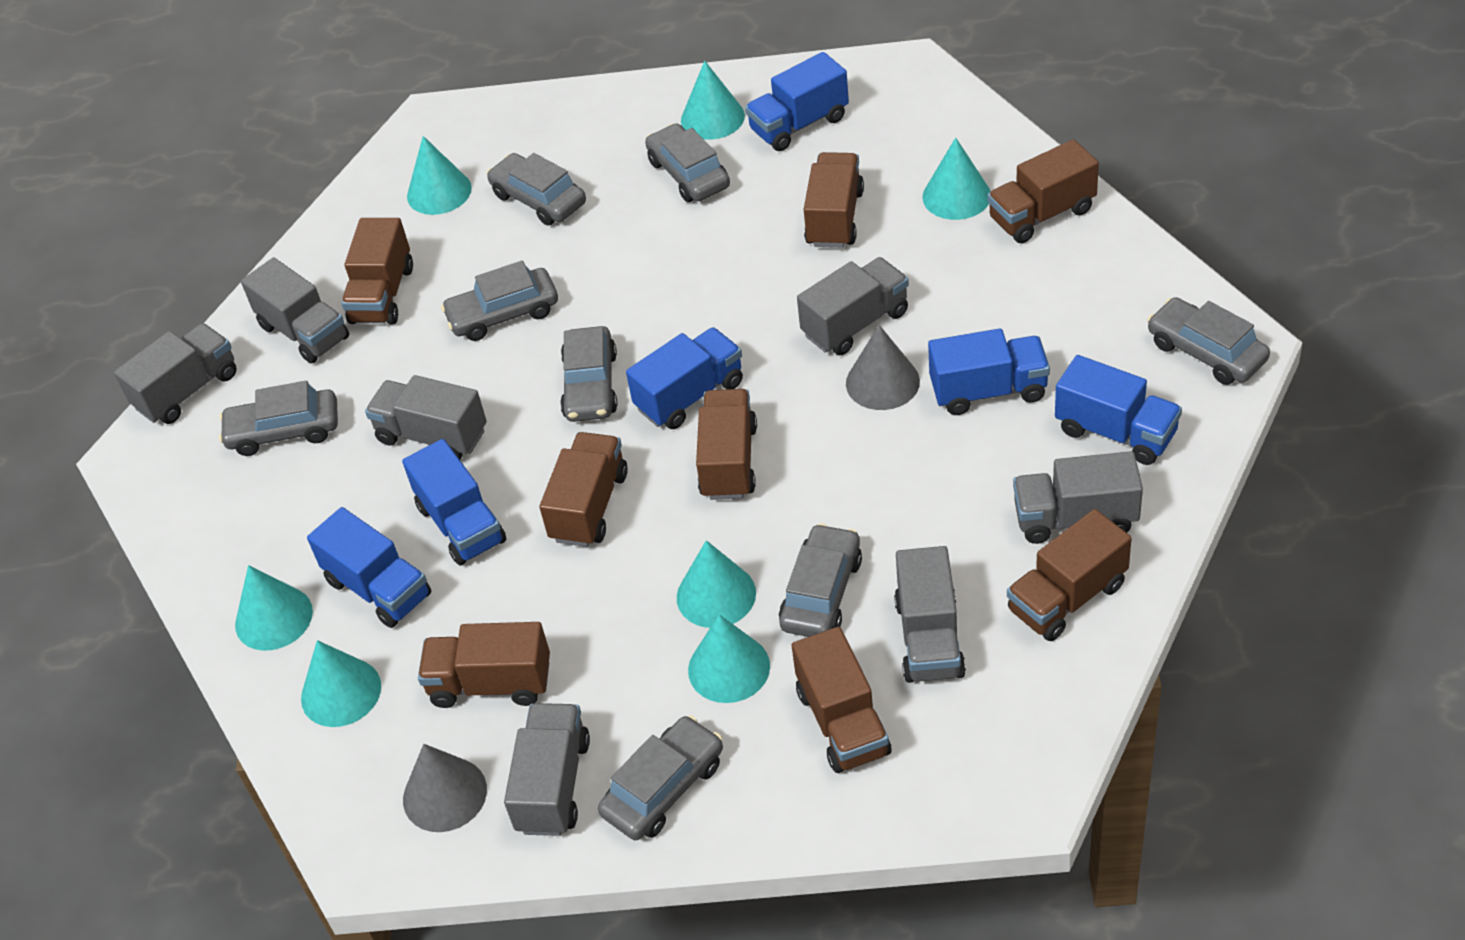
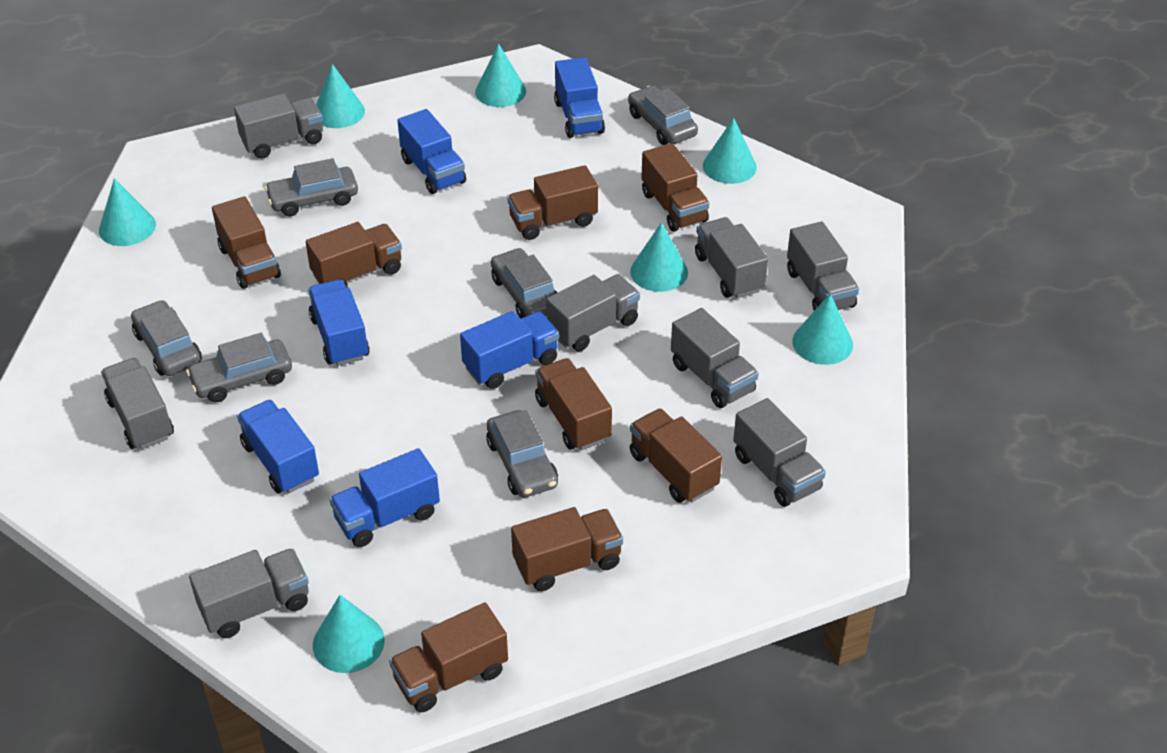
grey car: 8 -> 6
grey cone: 2 -> 0
grey truck: 7 -> 8

